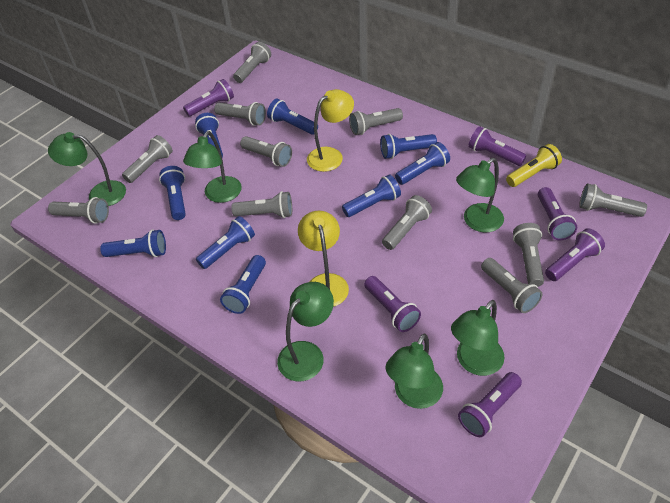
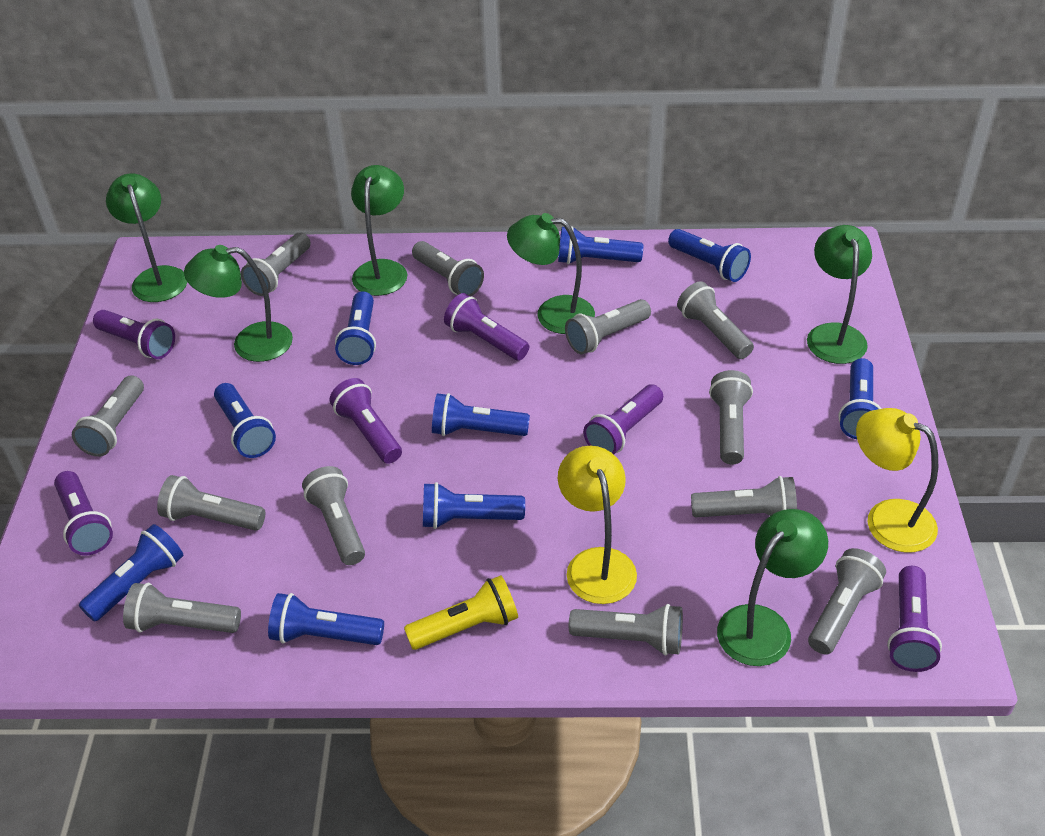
grey flashlight: 11 -> 12

